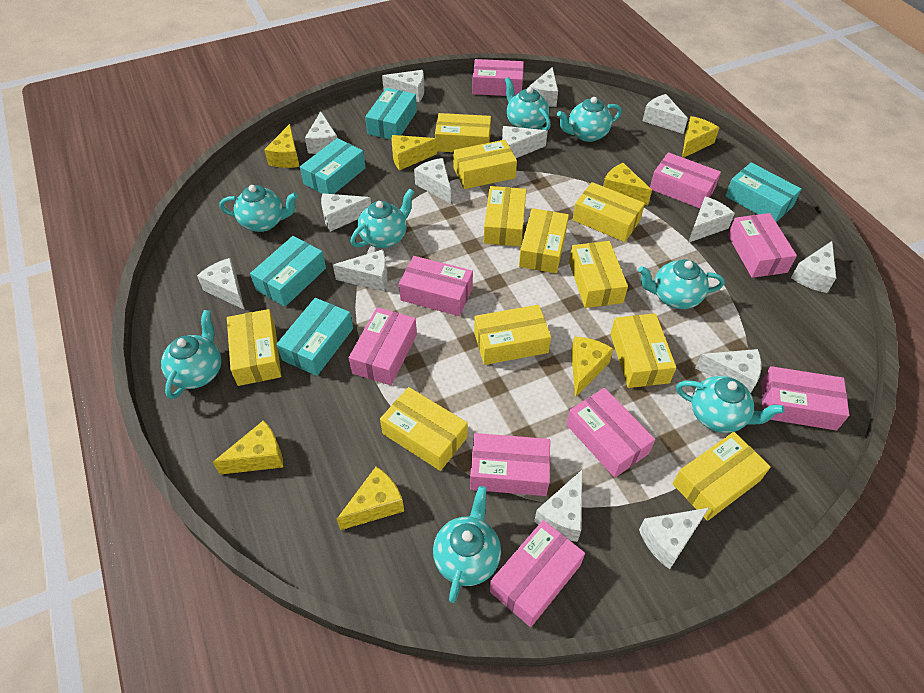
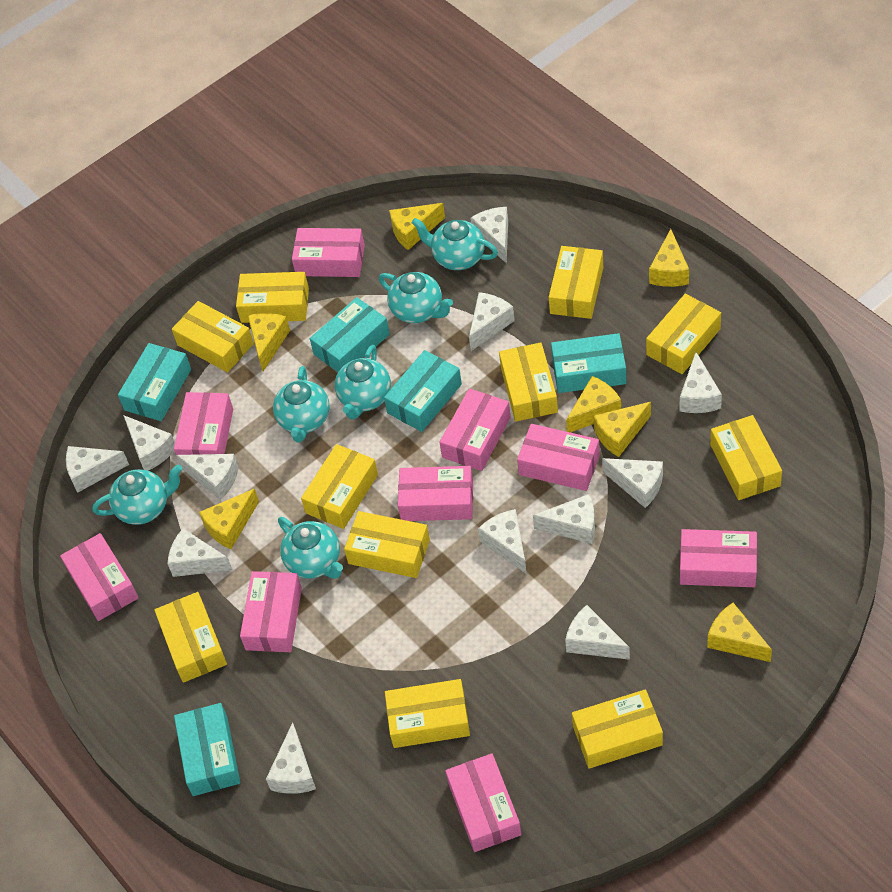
turquoise teapot: 8 -> 6
white cheese: 14 -> 12

